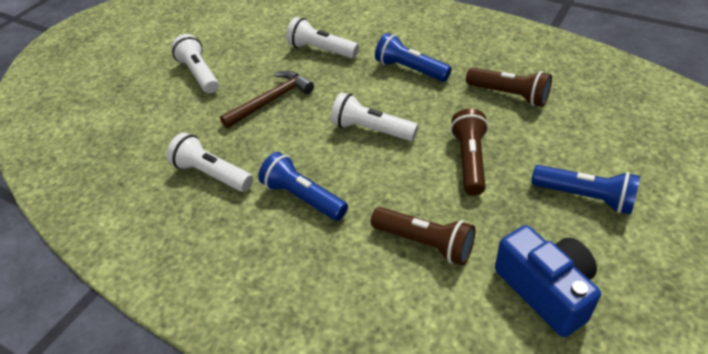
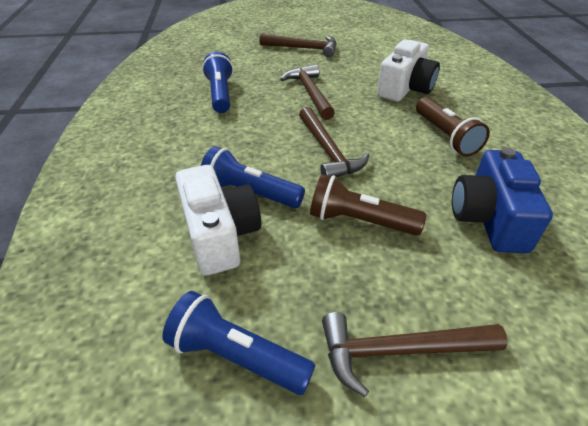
brown flashlight: 3 -> 2
brown hammer: 1 -> 4
white camera: 0 -> 2
white flashlight: 4 -> 0

